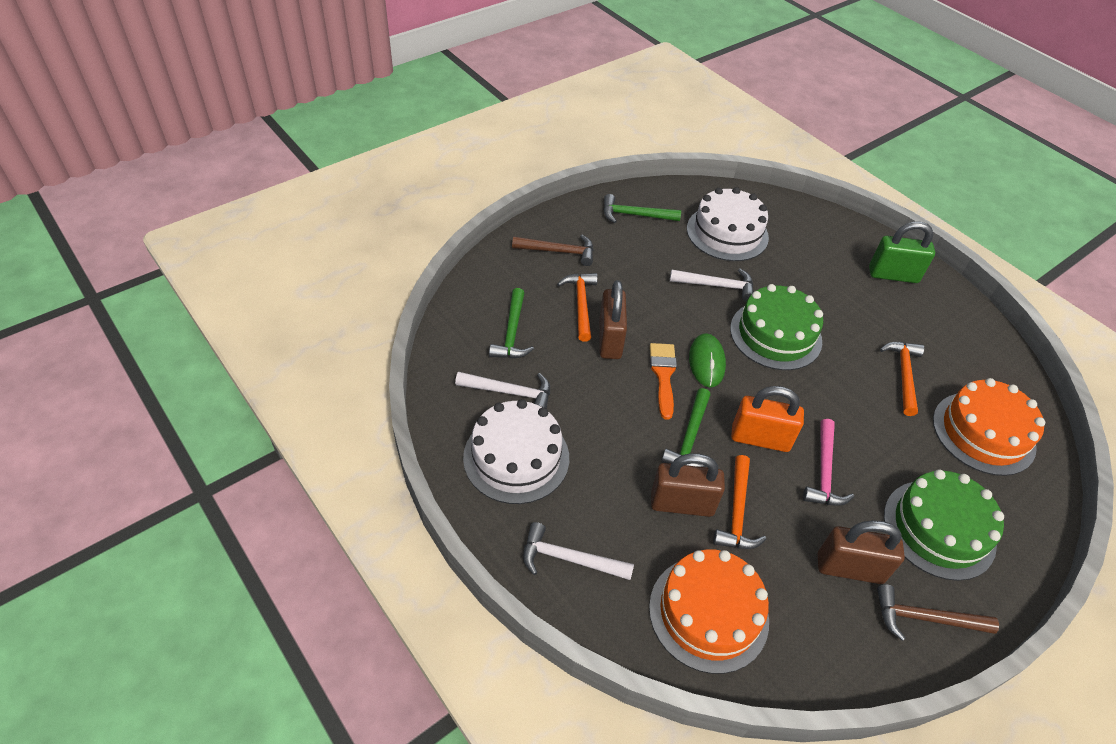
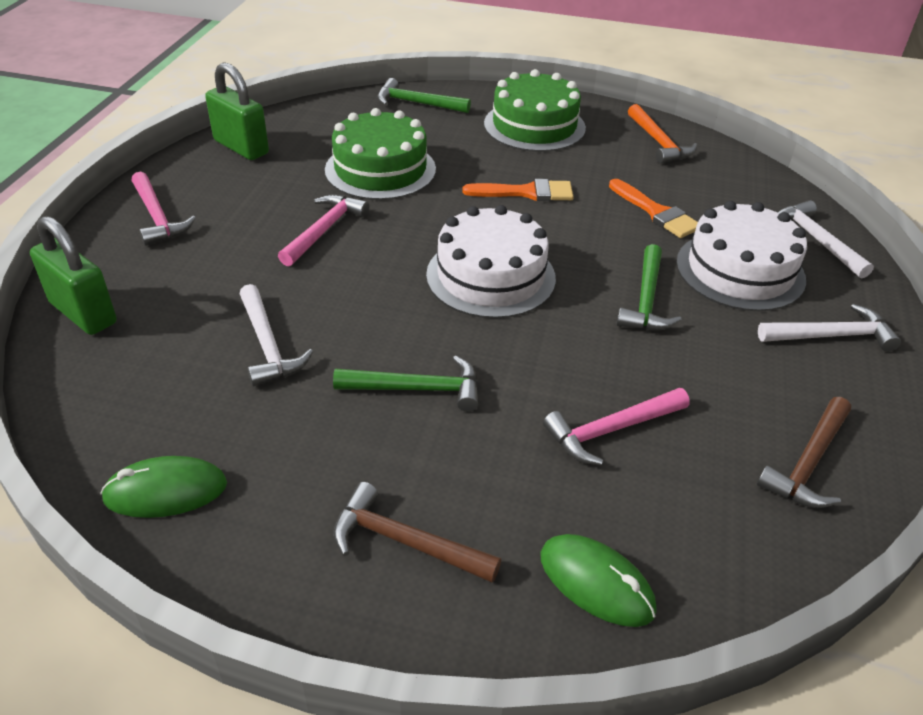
brown padlock: 3 -> 0
green mouse: 1 -> 2
green padlock: 1 -> 2
orange brush: 1 -> 2
orange cake: 2 -> 0
orange hammer: 3 -> 1
orange padlock: 1 -> 0
pink hammer: 1 -> 3

